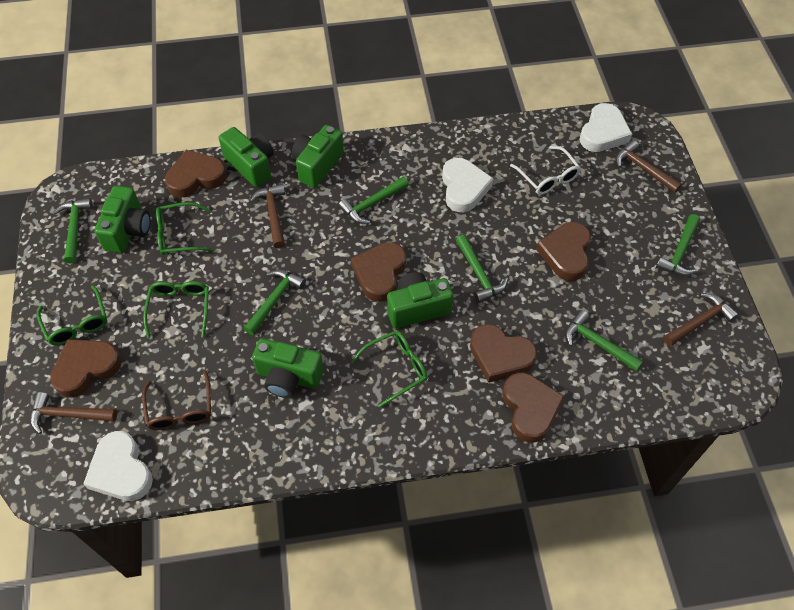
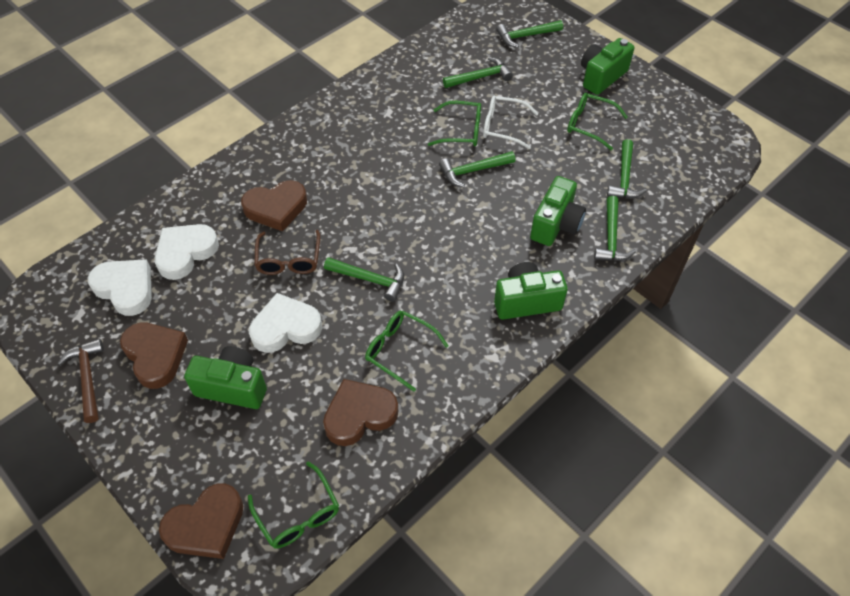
brown hammer: 4 -> 1
brown heart: 6 -> 4
green camera: 5 -> 4

